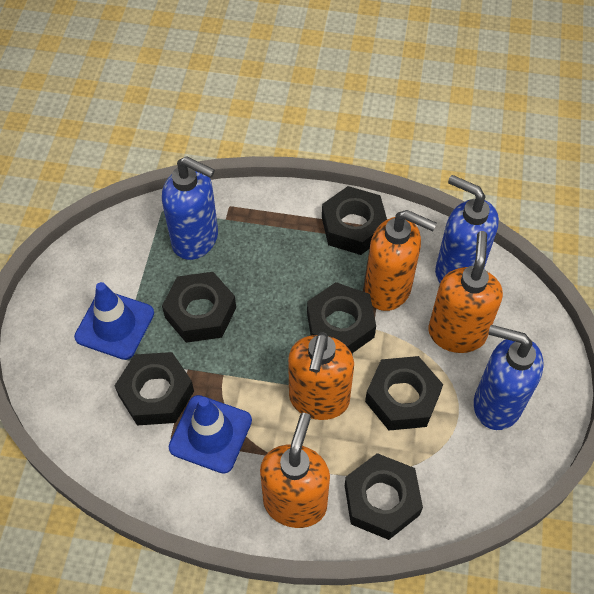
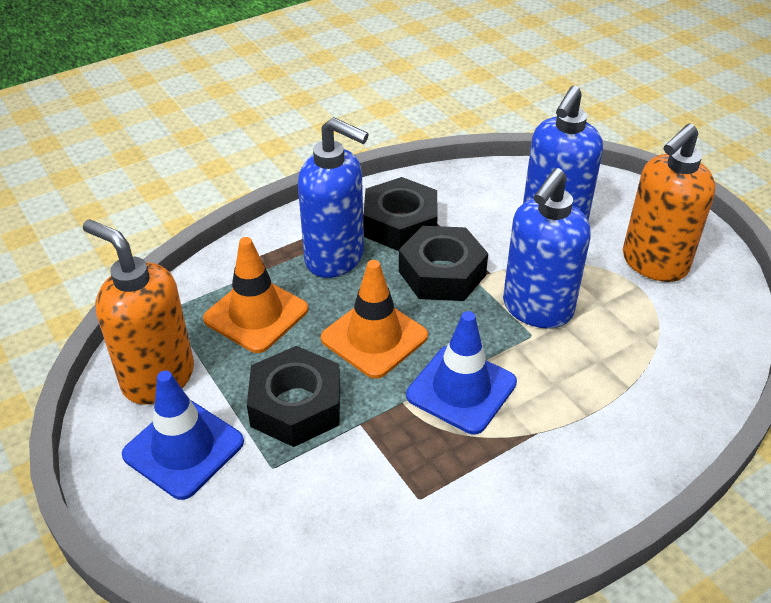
black nut: 6 -> 3
orange soap dispenser: 4 -> 2
orange traffic cone: 0 -> 2

